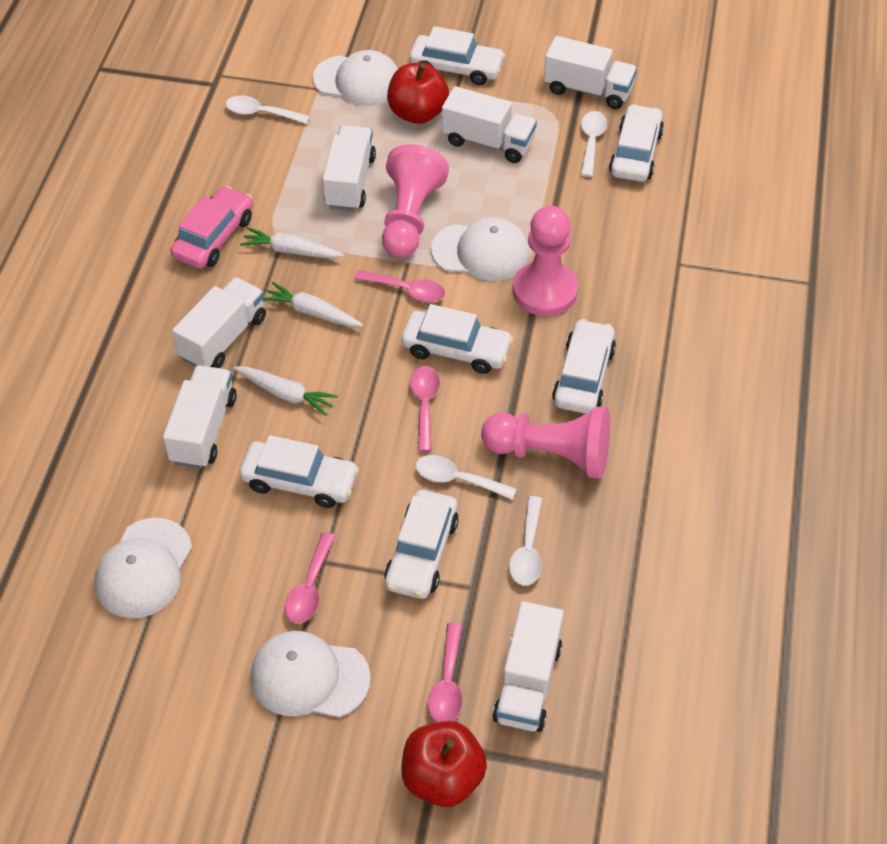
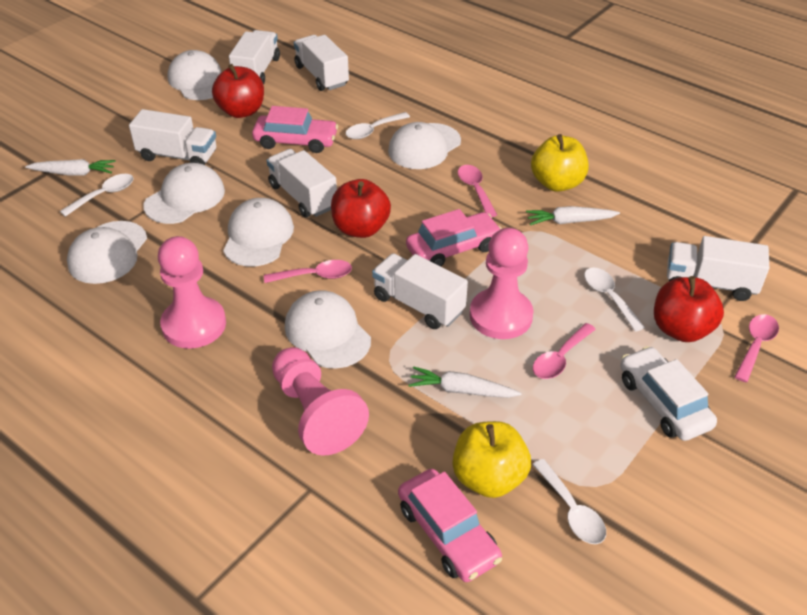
pink car: 1 -> 3
red apple: 2 -> 3
white cap: 4 -> 6
white car: 6 -> 1
yellow apple: 0 -> 2

